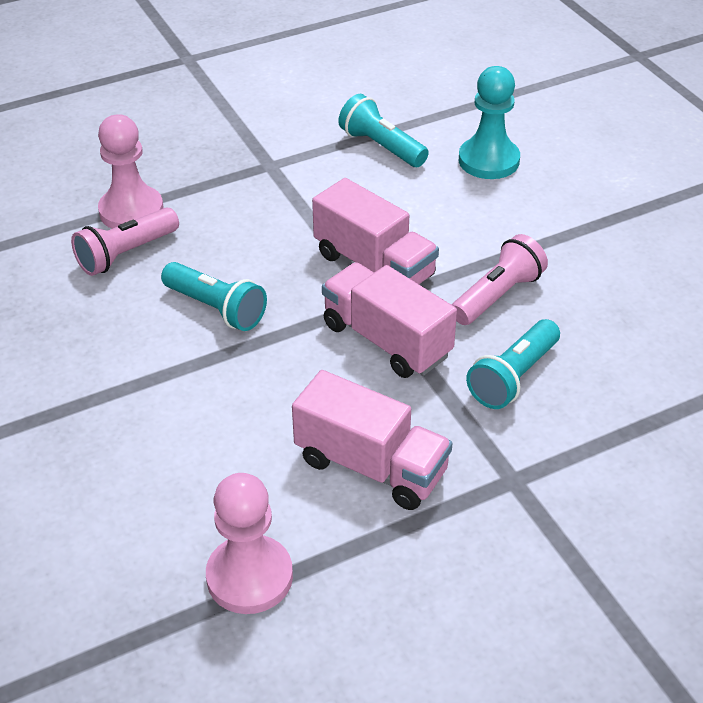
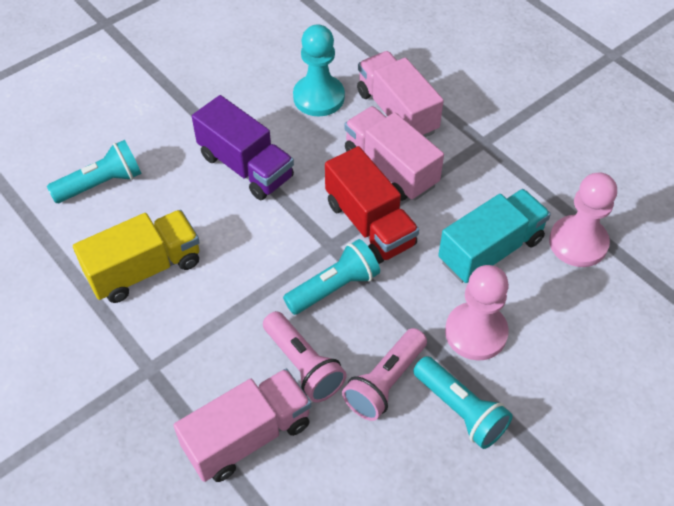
purple truck: 0 -> 1
red truck: 0 -> 1
turquoise truck: 0 -> 1
yellow truck: 0 -> 1

